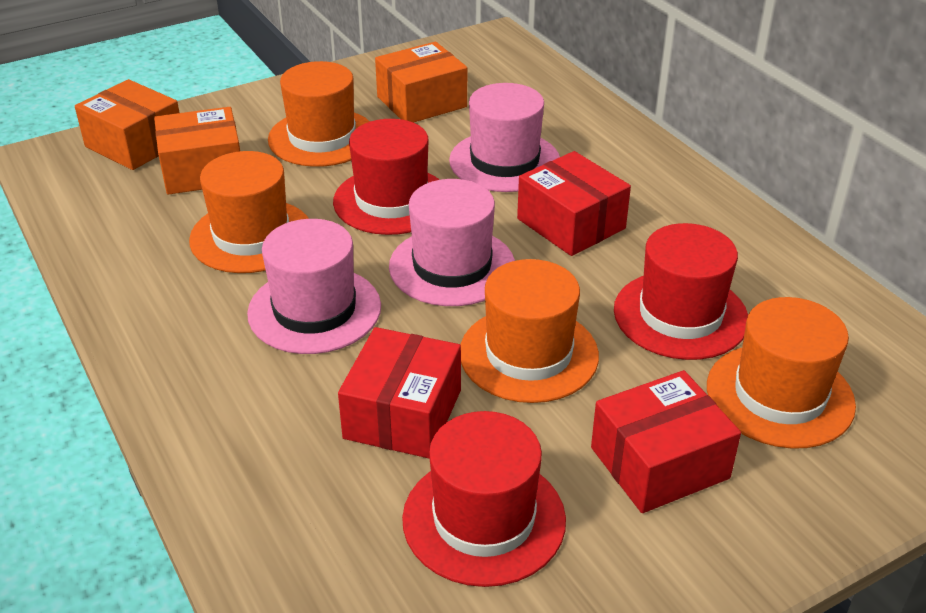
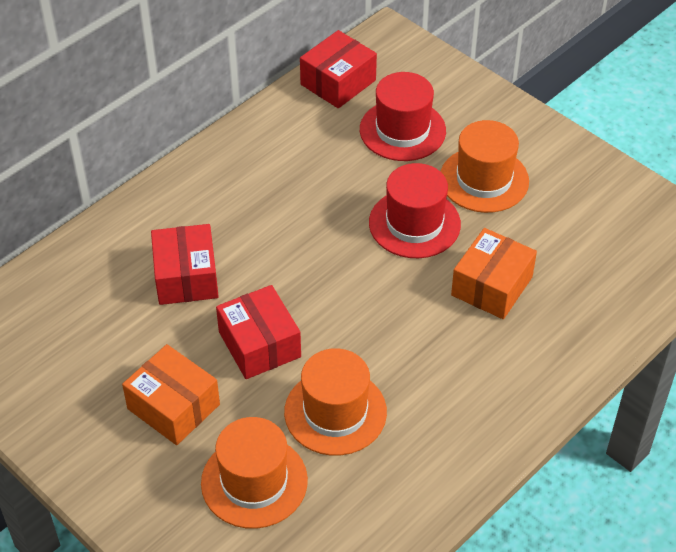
orange box: 3 -> 2
orange hat: 4 -> 3
pink hat: 3 -> 0
red hat: 3 -> 2

